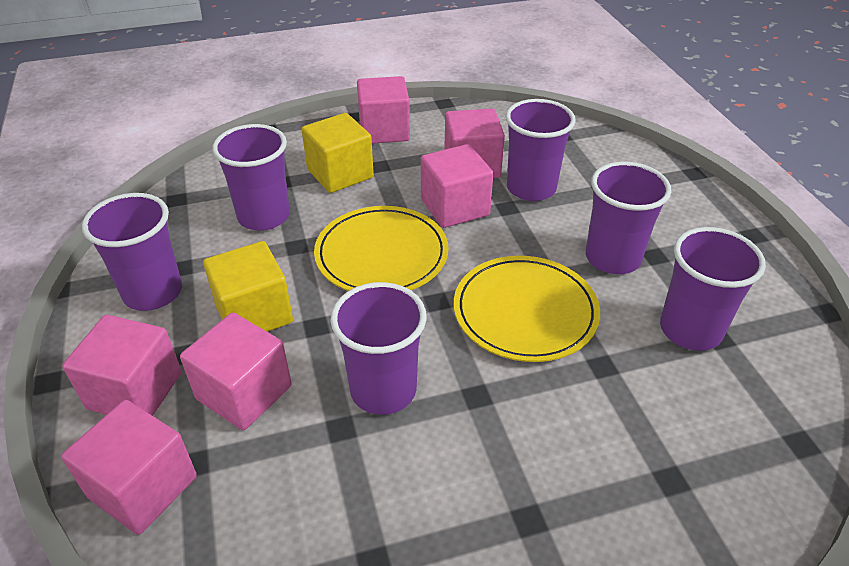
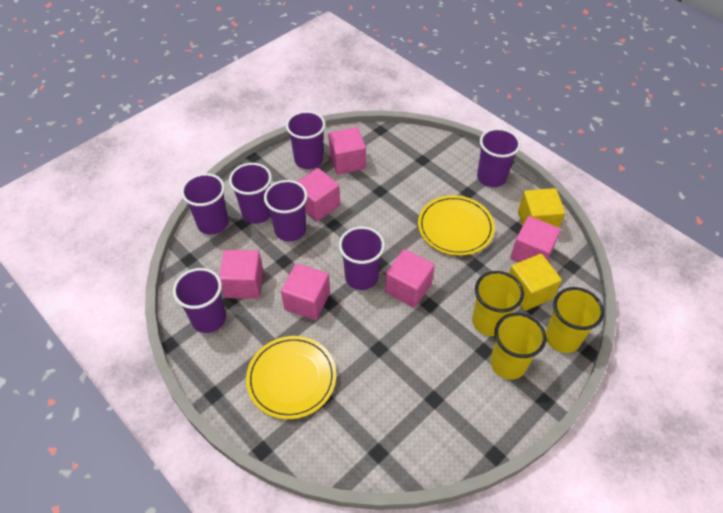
purple cup: 6 -> 7
yellow cup: 0 -> 3

